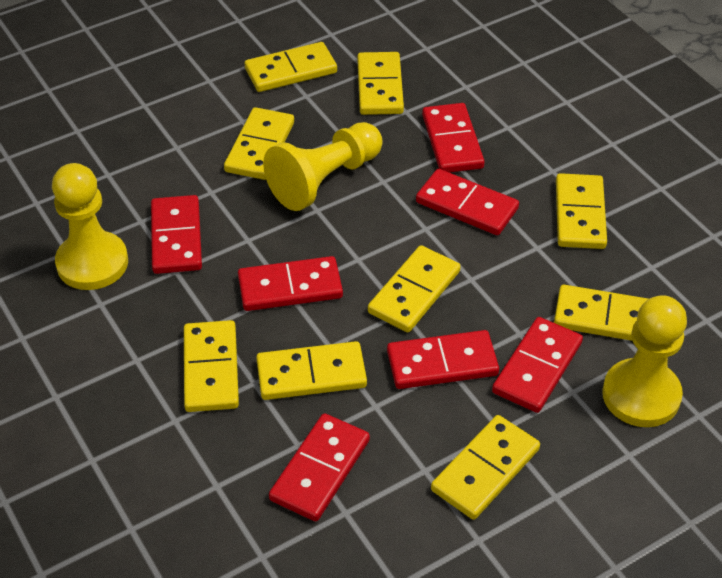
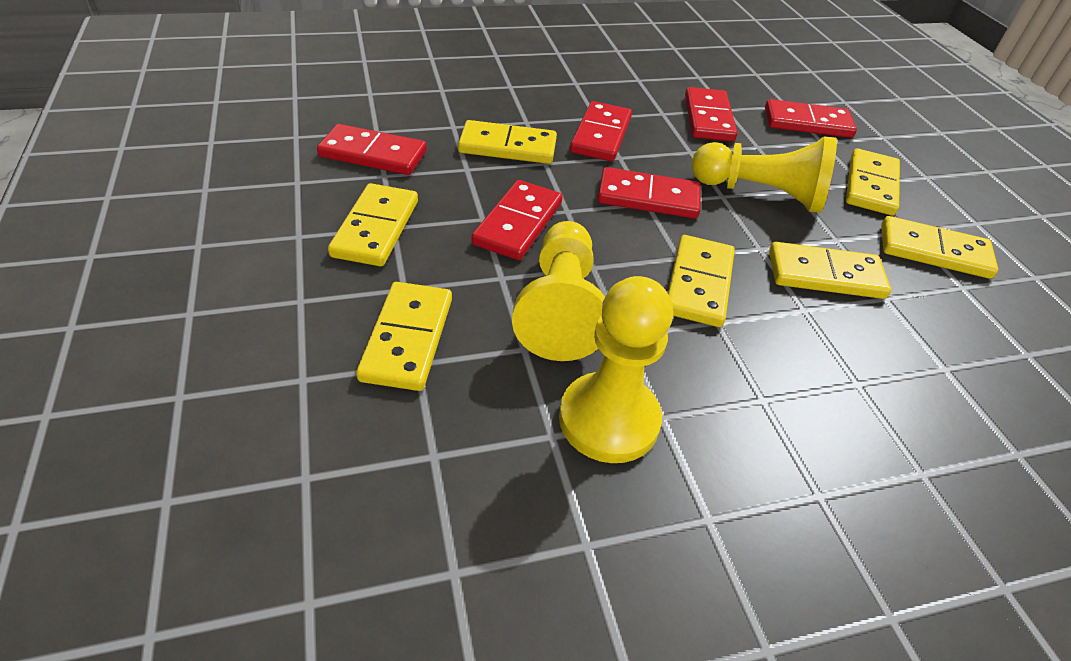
red domino: 7 -> 6
yellow domino: 9 -> 7

